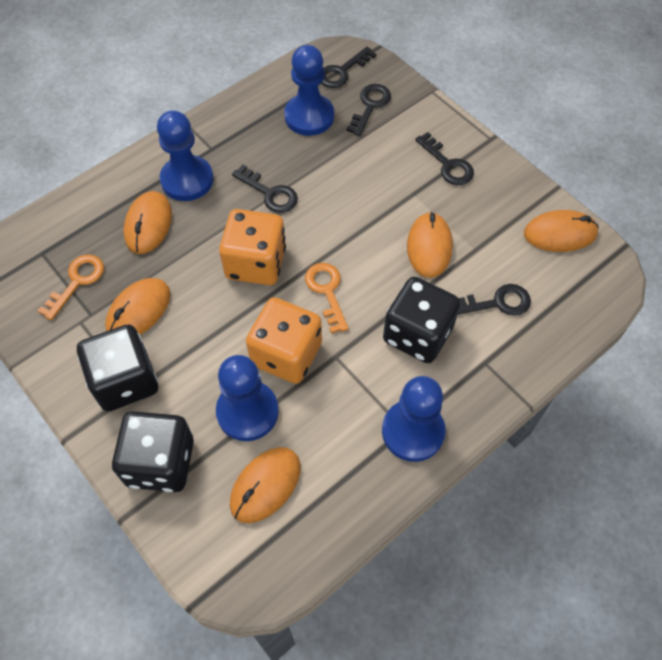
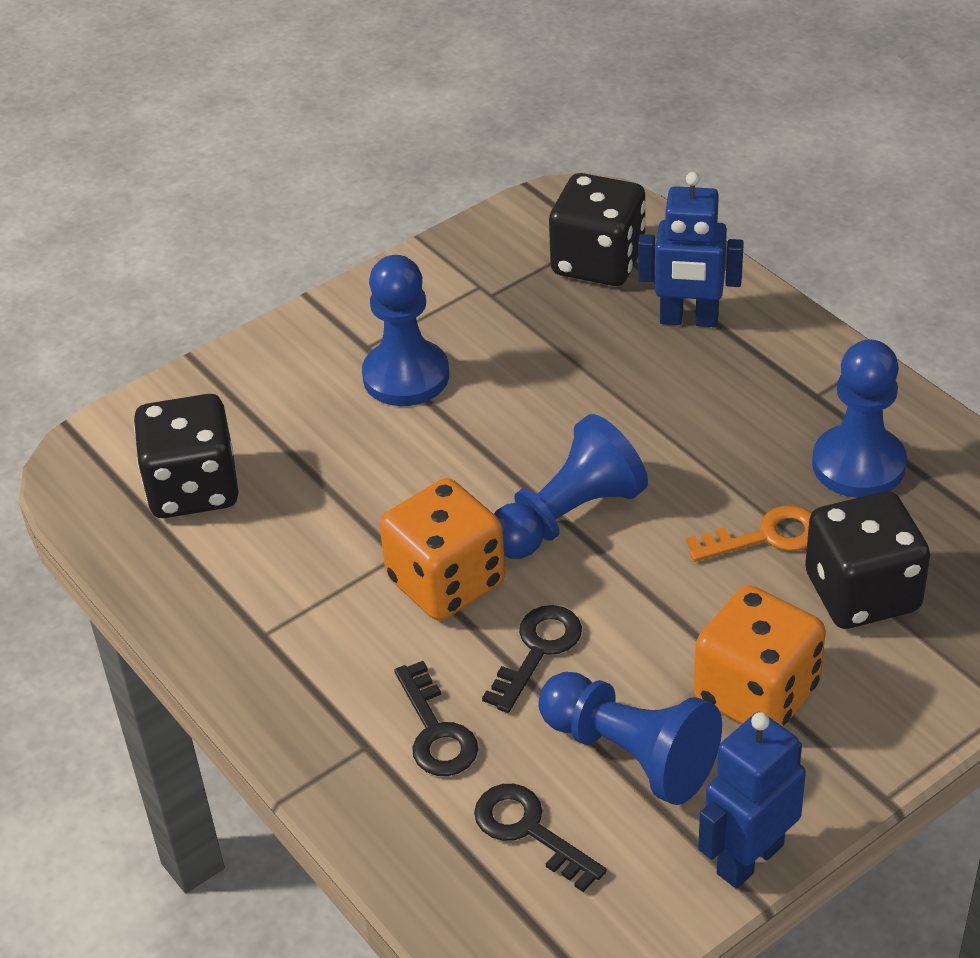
black key: 5 -> 3
blue robot: 0 -> 2
orange key: 2 -> 1
orange mouse: 5 -> 0

